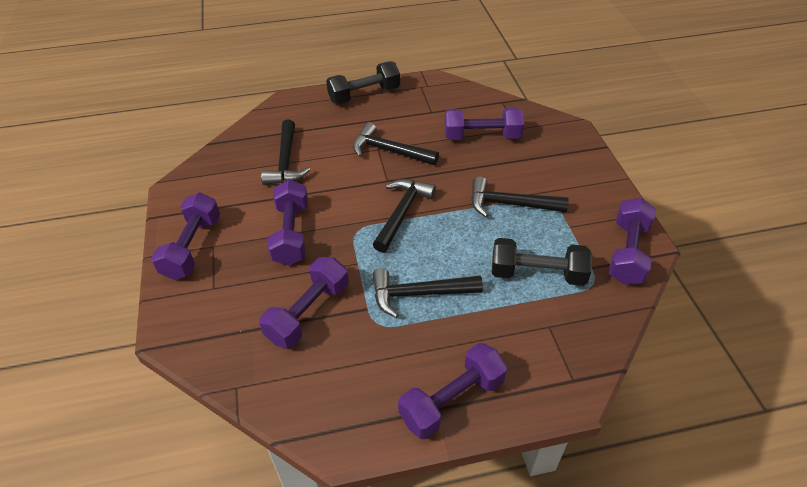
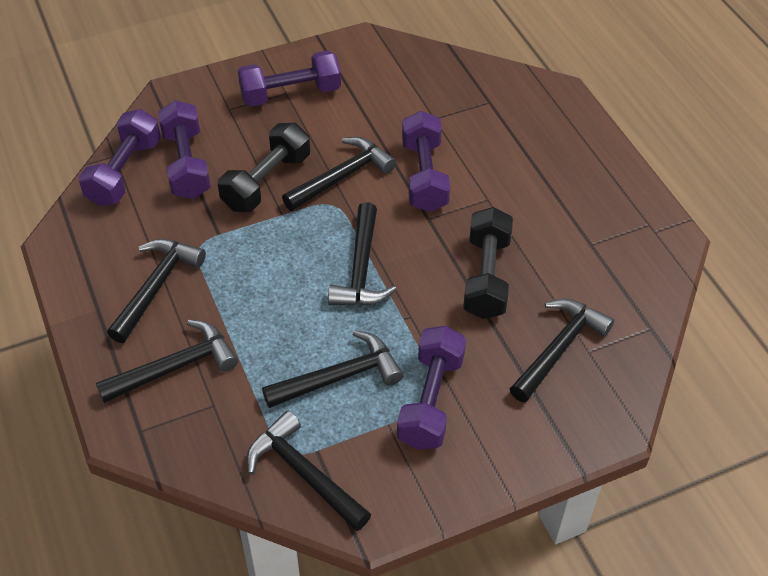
black hammer: 5 -> 7
purple dumbbell: 6 -> 5

